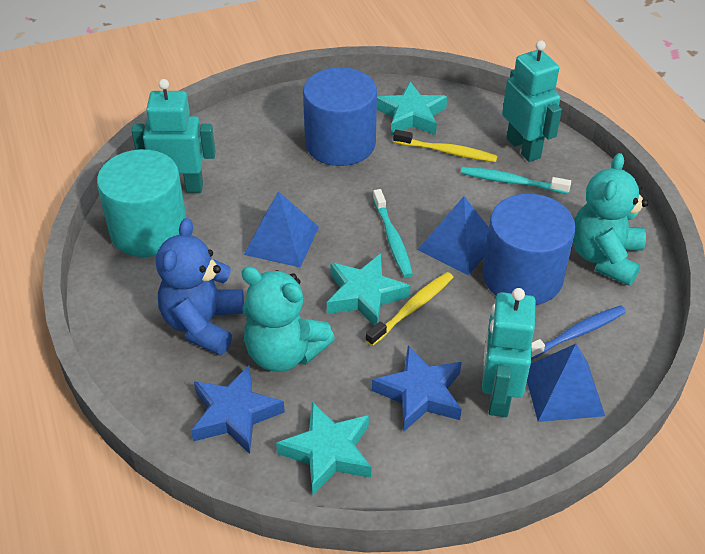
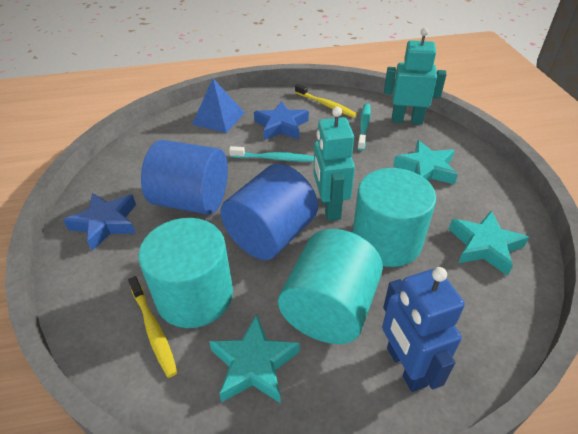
blue pyramid: 3 -> 1
blue robot: 0 -> 1
blue teddy bear: 1 -> 0
blue toothbrush: 1 -> 0
turquoise cylinder: 1 -> 3
turquoise robot: 3 -> 2
turquoise teddy bear: 2 -> 0

